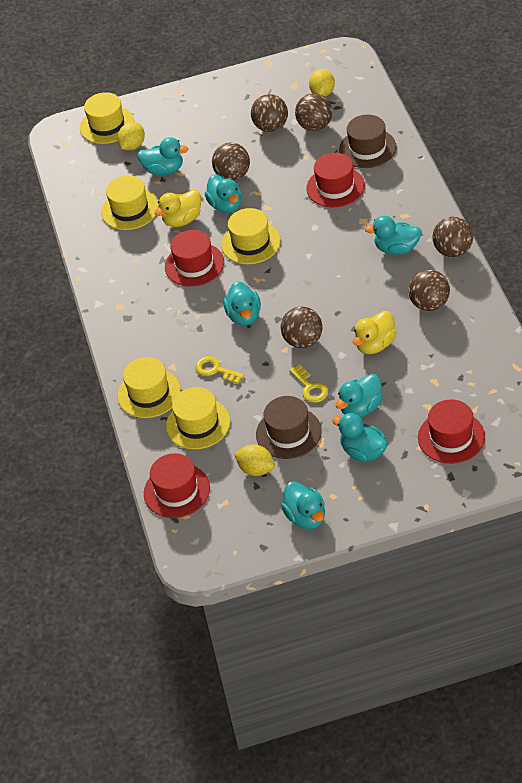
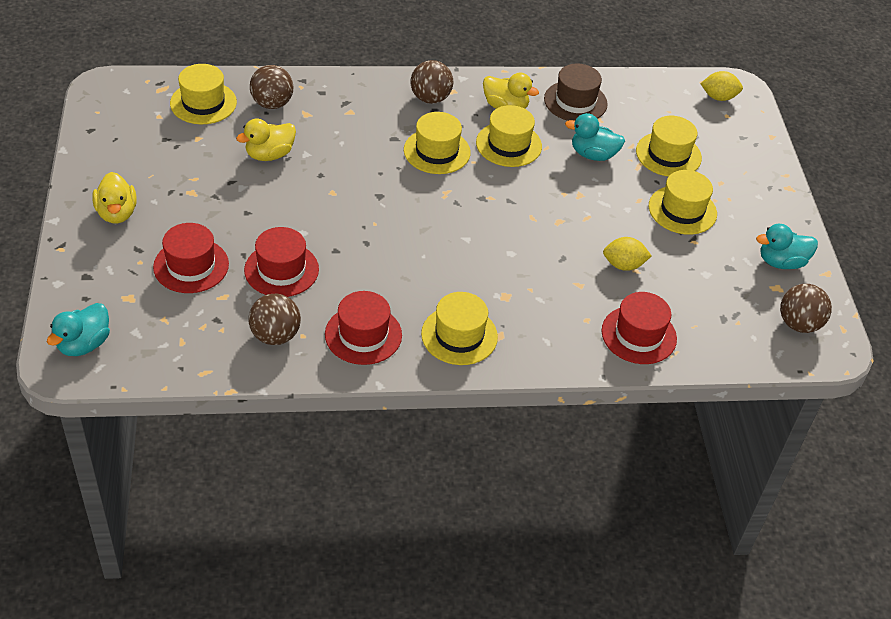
brown ball: 6 -> 4
brown hat: 2 -> 1
turquoise duck: 7 -> 3
yellow duck: 2 -> 3
yellow hat: 5 -> 6
yellow key: 2 -> 0
yellow lemon: 3 -> 2

